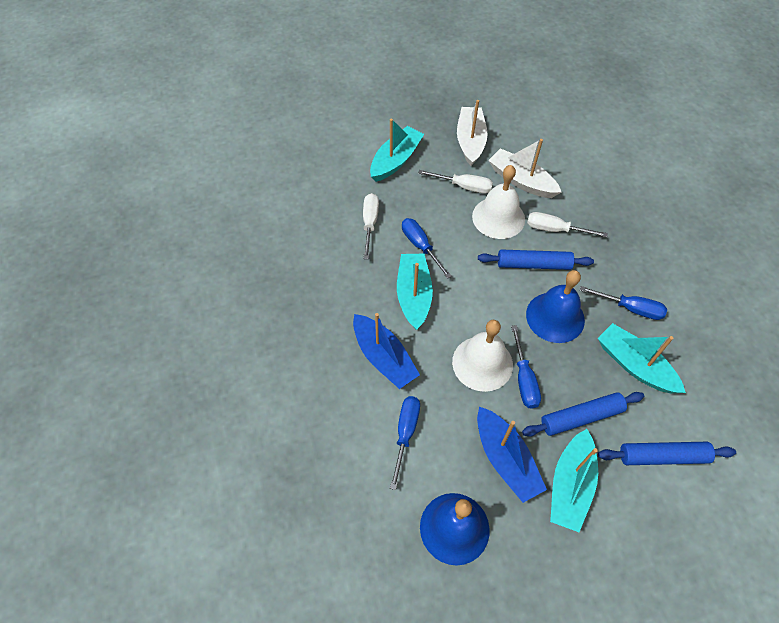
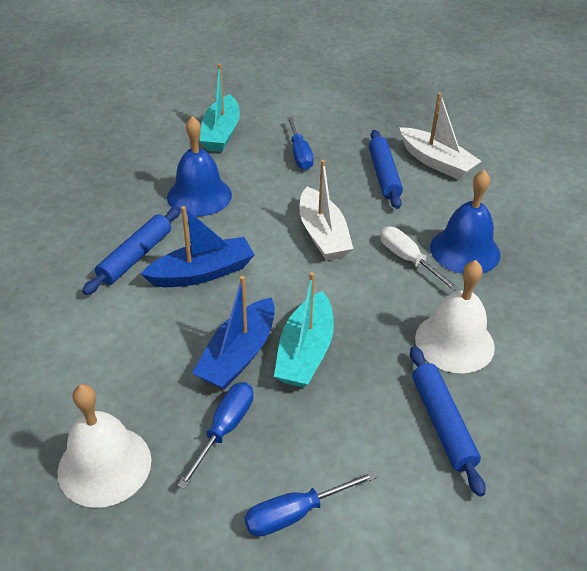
blue screwdriver: 4 -> 3
turquoise boat: 4 -> 2
white screwdriver: 3 -> 1

